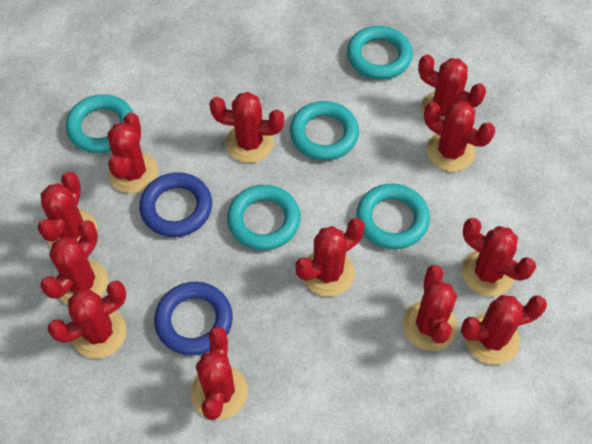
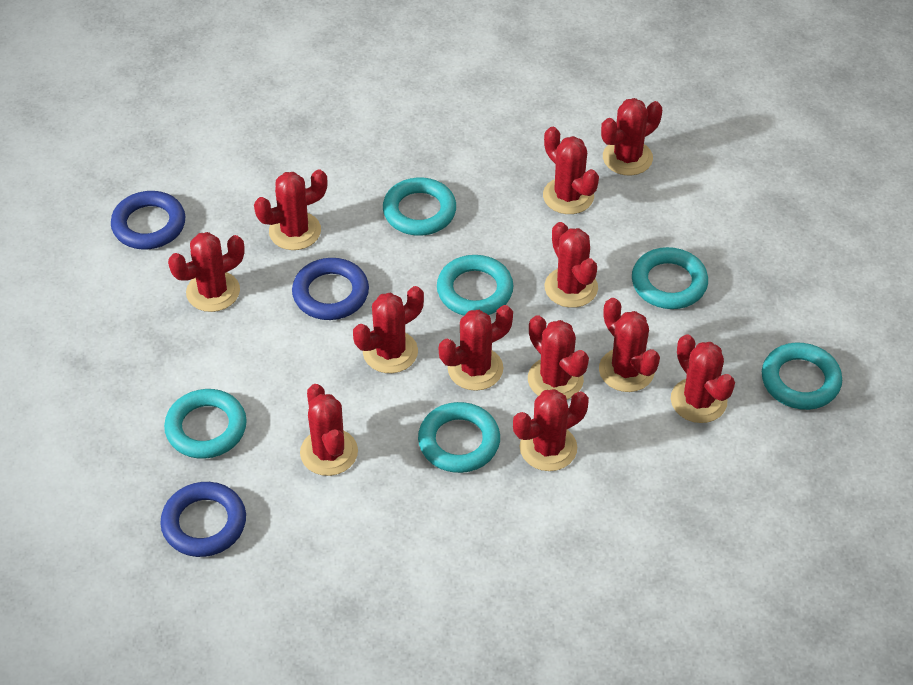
blue ring: 2 -> 3
turquoise ring: 5 -> 6

